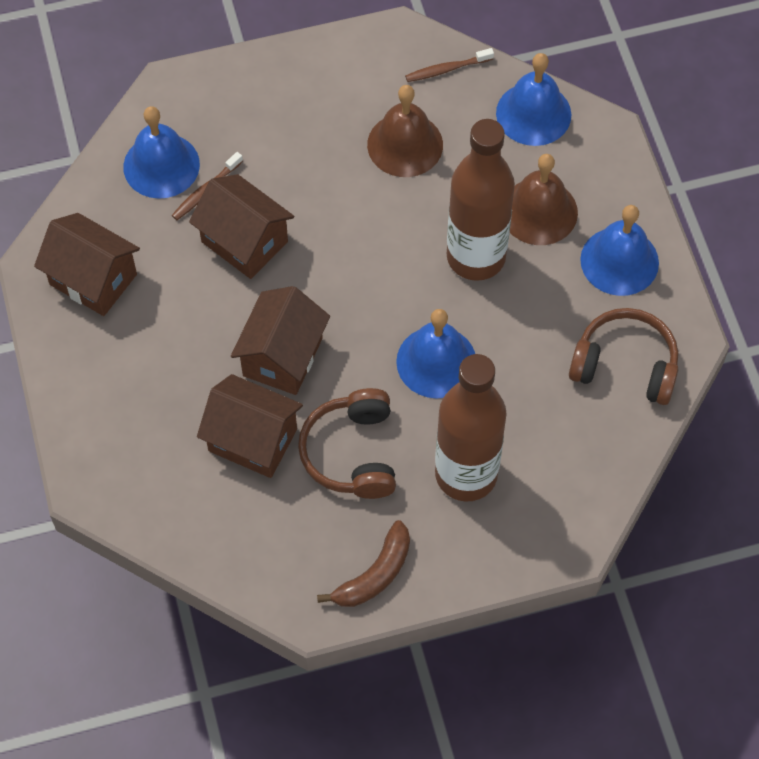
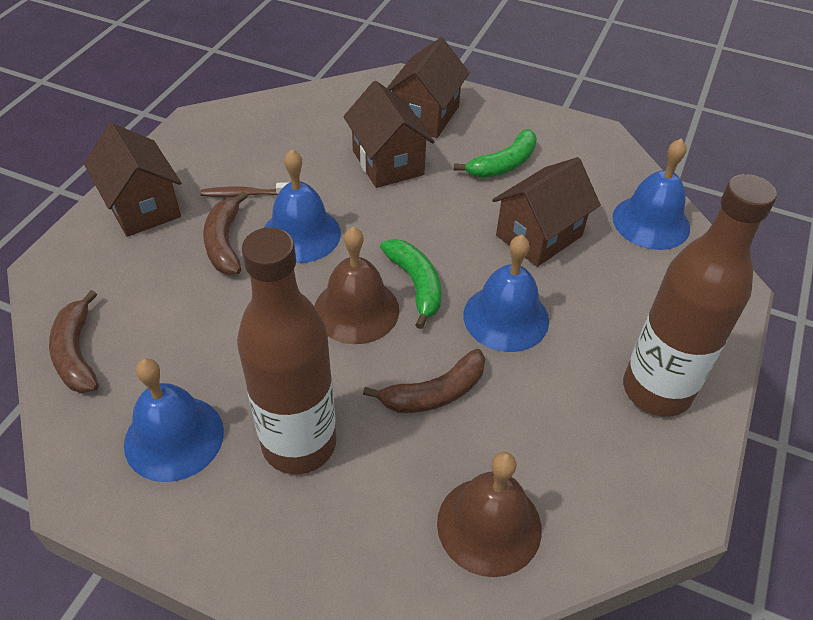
brown banana: 1 -> 3
brown headphones: 2 -> 0
brown toothbrush: 2 -> 1
green banana: 0 -> 2

